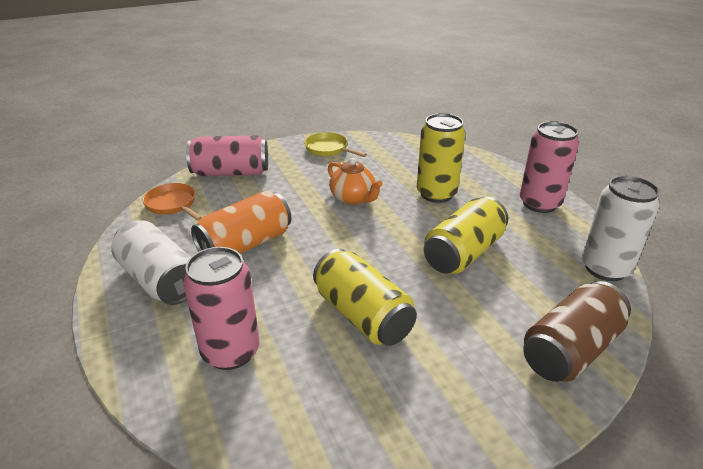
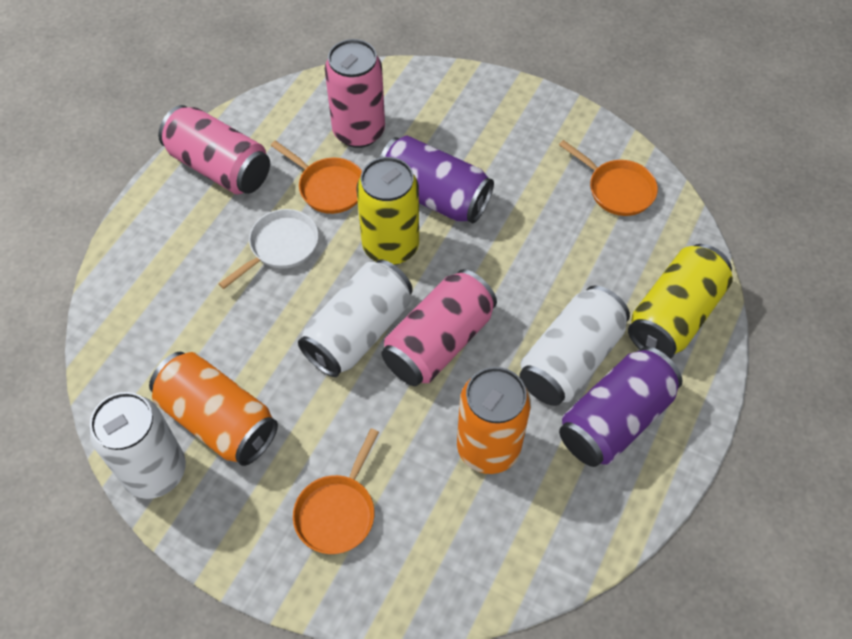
brown can: 1 -> 0
orange can: 1 -> 2
orange pan: 1 -> 3
orange teapot: 1 -> 0
purple can: 0 -> 2
white can: 2 -> 3
white pan: 0 -> 1
yellow can: 3 -> 2
yellow pan: 1 -> 0

